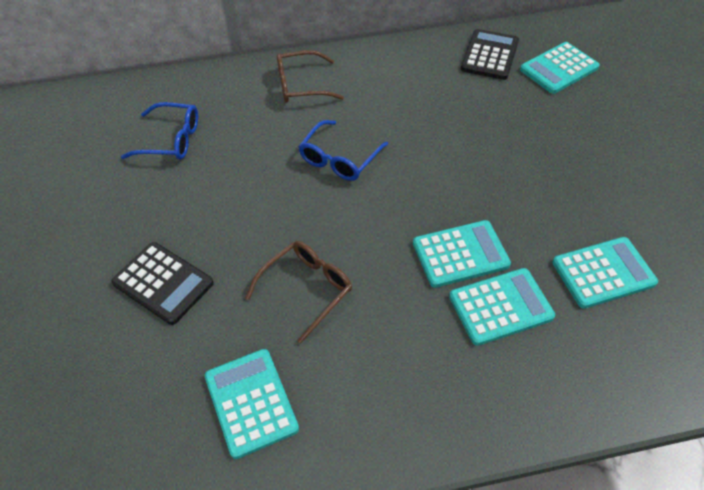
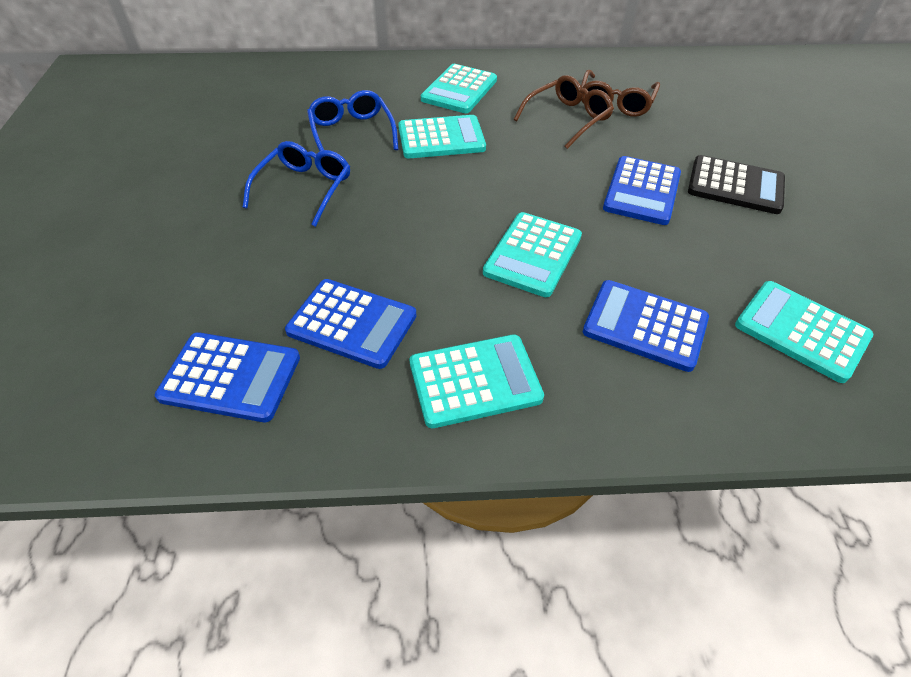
black calculator: 2 -> 1
blue calculator: 0 -> 4

